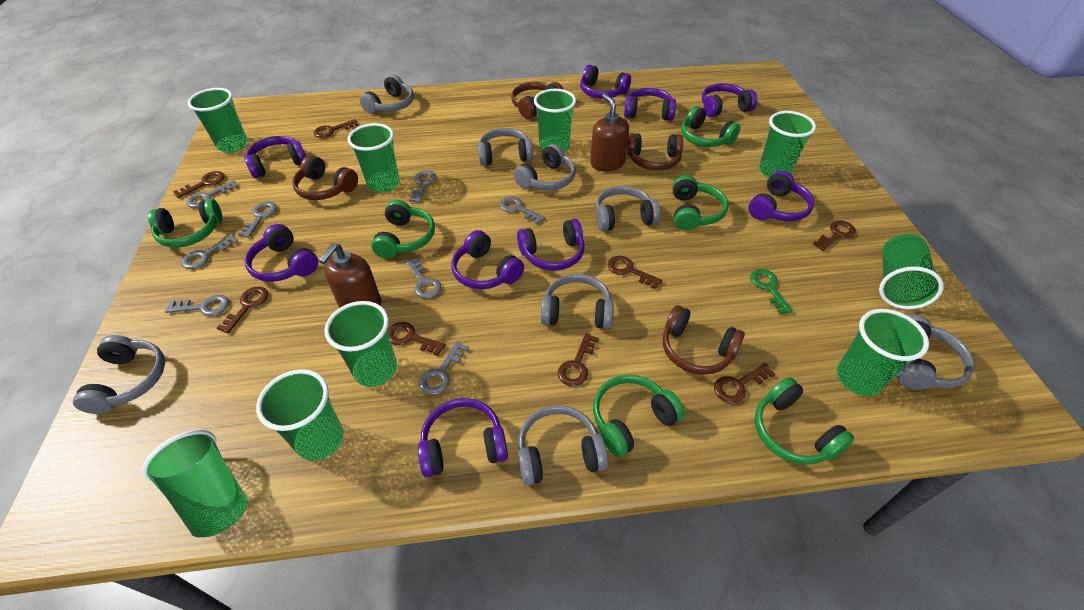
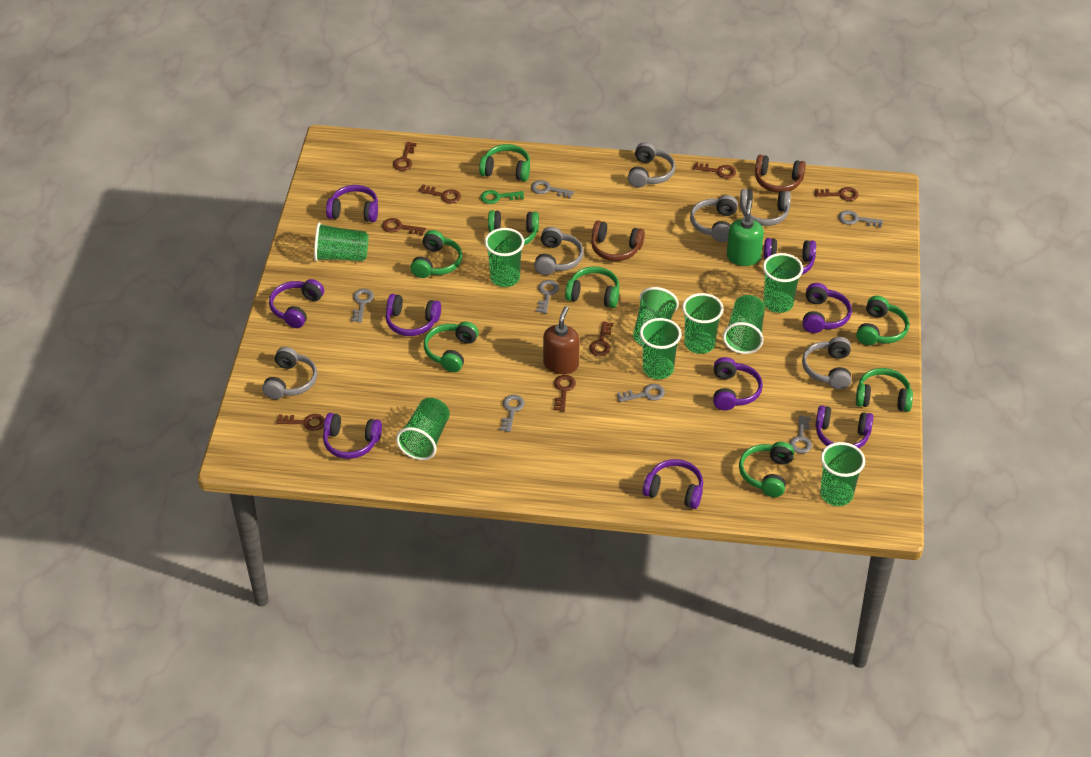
brown headphones: 4 -> 2
brown soap dispenser: 2 -> 1
green headphones: 6 -> 8
green soap dispenser: 0 -> 1
grey headphones: 8 -> 6
grey key: 8 -> 7

